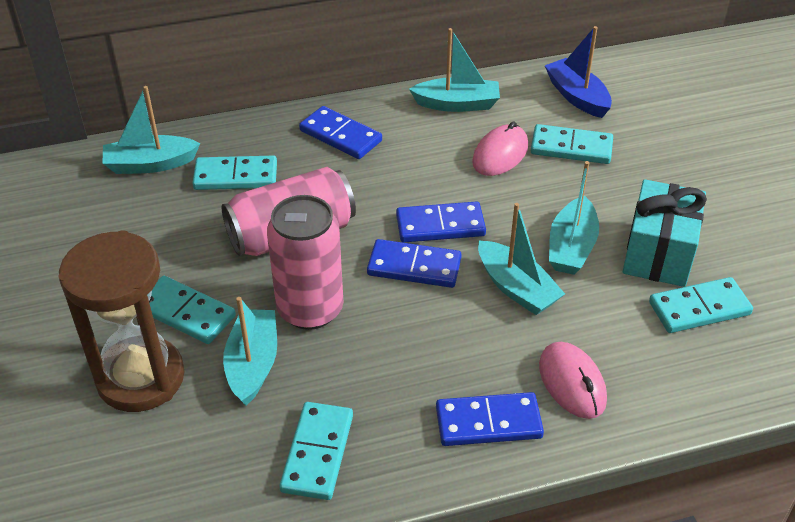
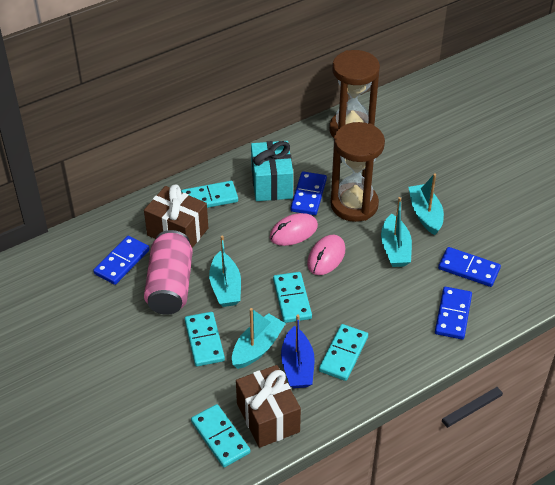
brown gift: 0 -> 2
brown hourglass: 1 -> 2
pink can: 2 -> 1
turquoise boat: 5 -> 4

